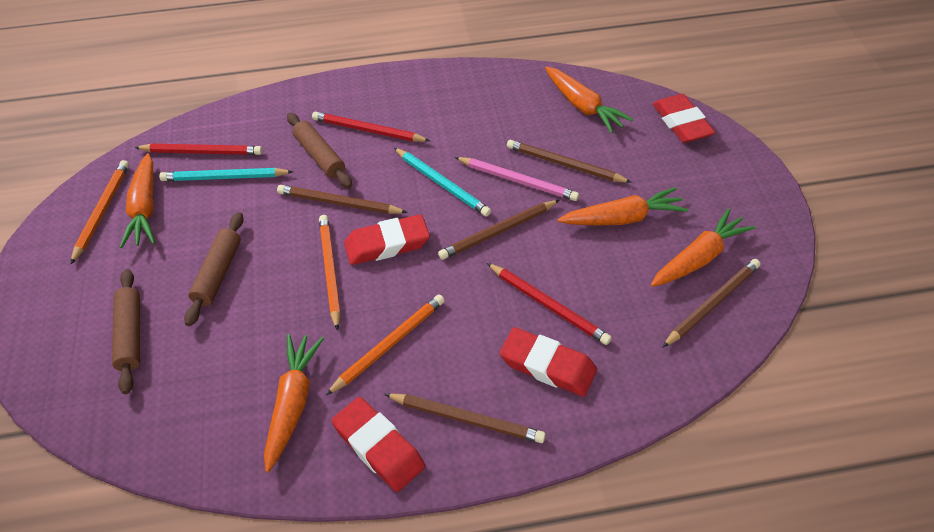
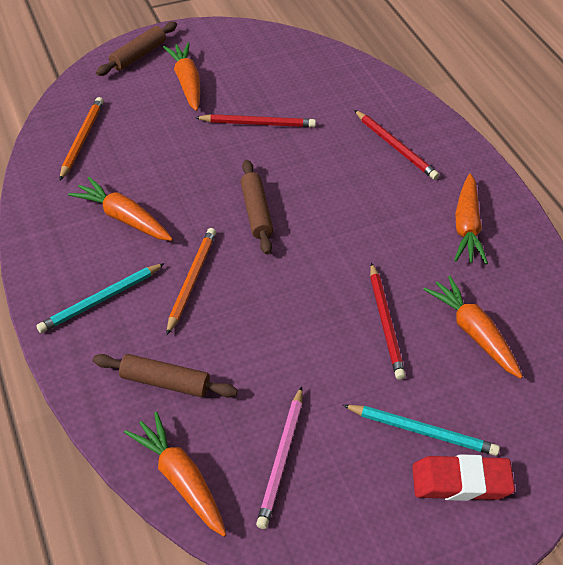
brown pencil: 5 -> 0
orange pencil: 3 -> 2
red eraser: 4 -> 1

